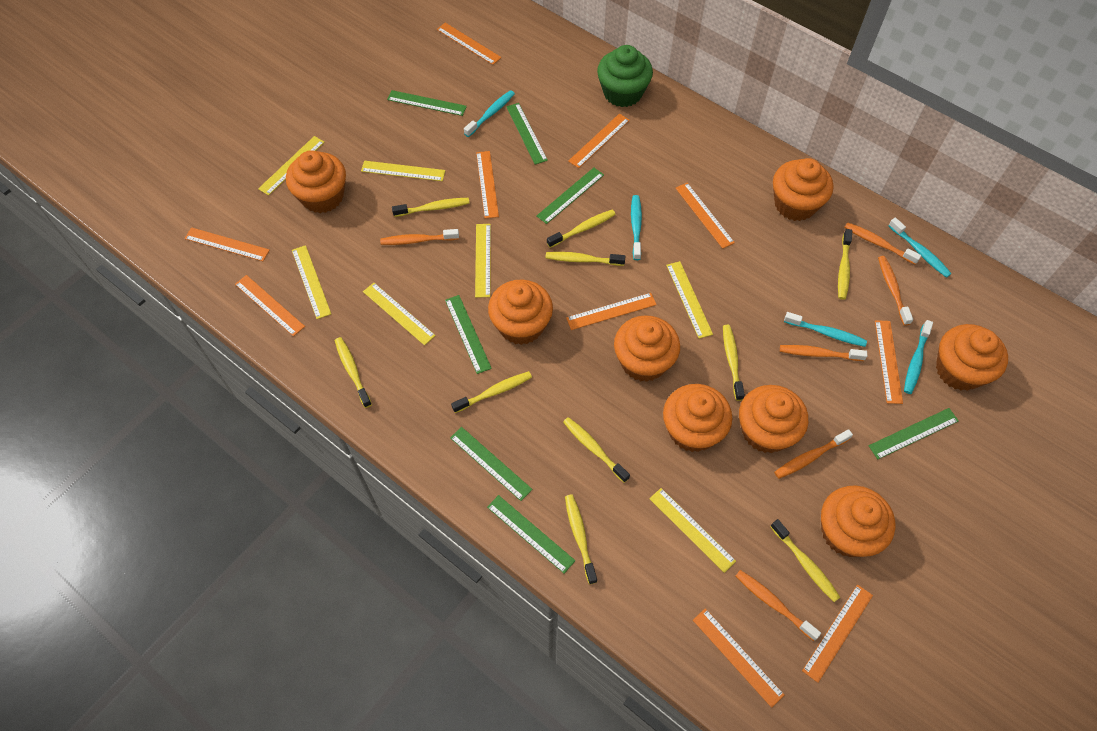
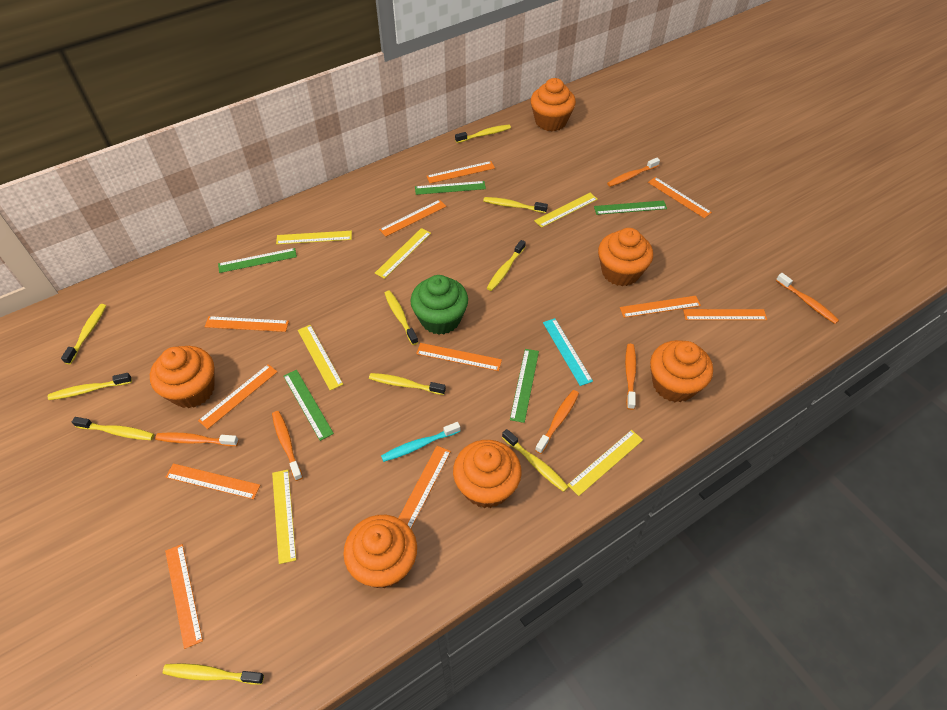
green ruler: 7 -> 5
orange cupcake: 8 -> 6
orange ruler: 10 -> 11
turquoise ruler: 0 -> 1
turquoise toothbrush: 5 -> 1
yellow ruler: 7 -> 6

